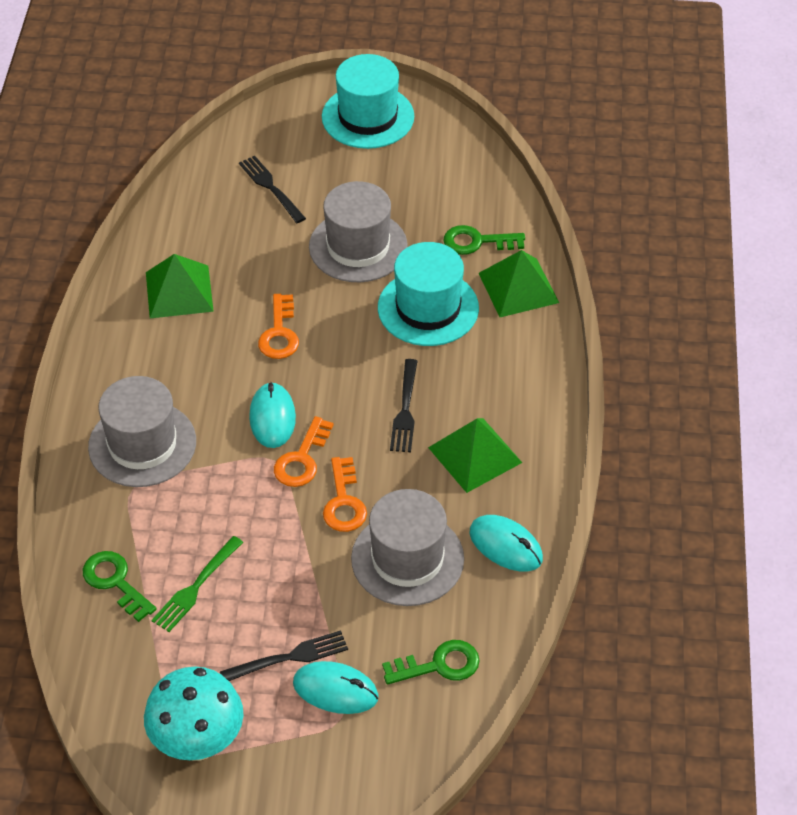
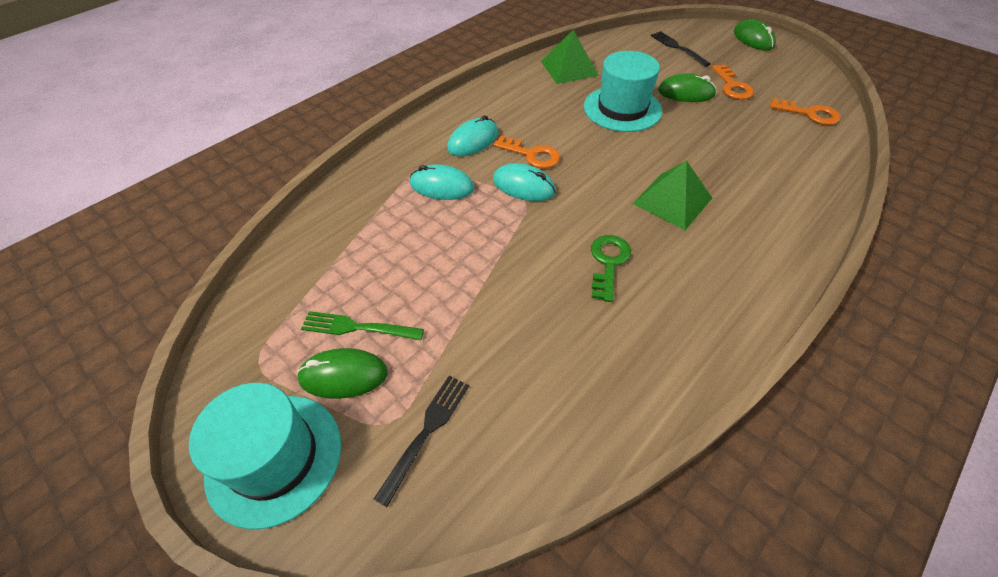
black fork: 3 -> 2
green key: 3 -> 1
green mouse: 0 -> 3
green pyramid: 3 -> 2
grey hat: 3 -> 0
turquoise mushroom: 1 -> 0

